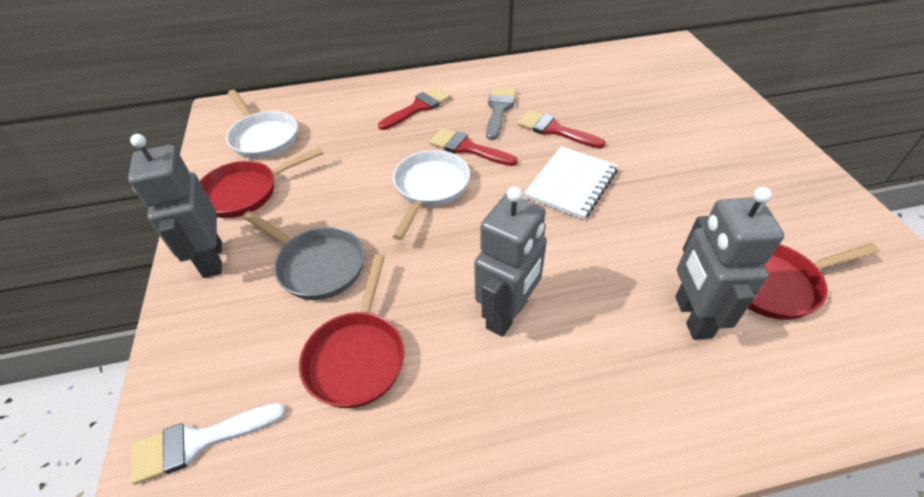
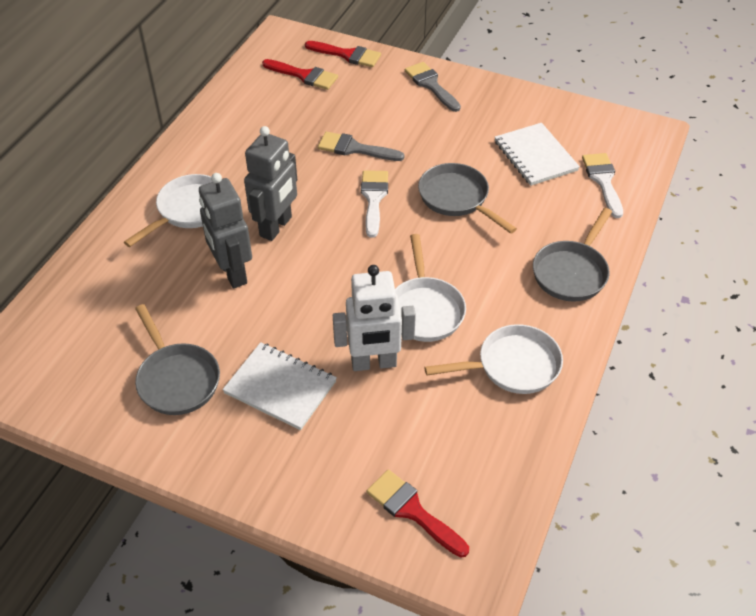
grey brush: 1 -> 2
grey pan: 1 -> 3
grey robot: 3 -> 2
red pan: 3 -> 0
white brush: 1 -> 2
white notebook: 1 -> 2
white pan: 2 -> 3
white robot: 0 -> 1

